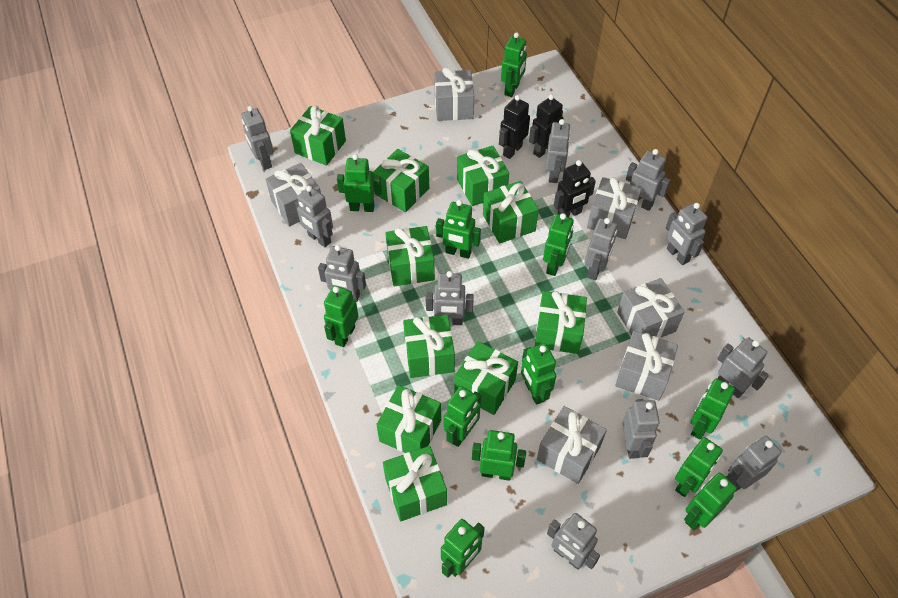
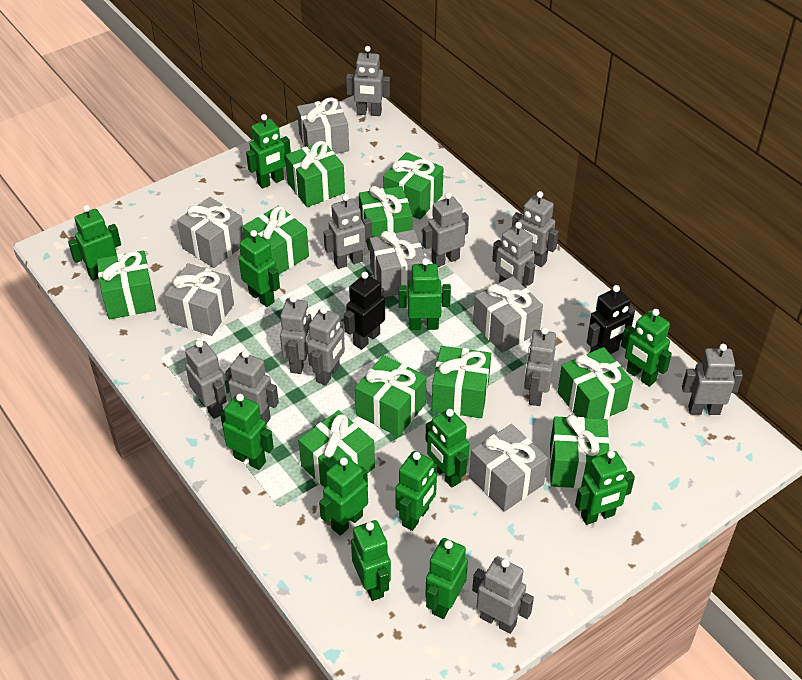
black robot: 3 -> 2

